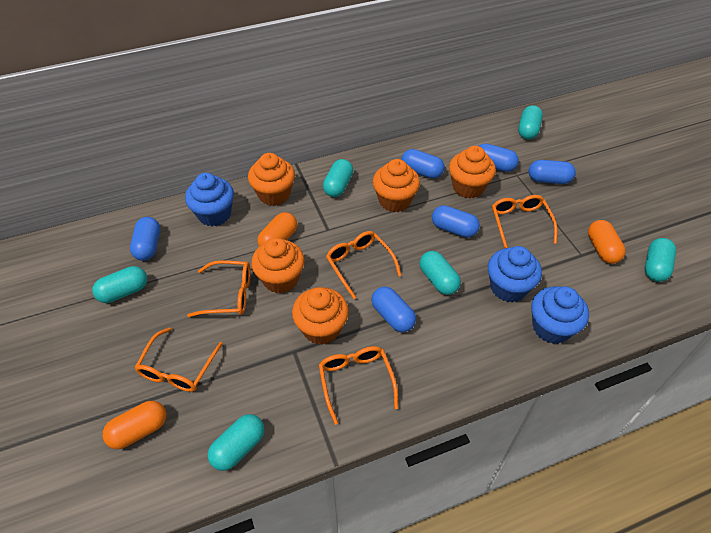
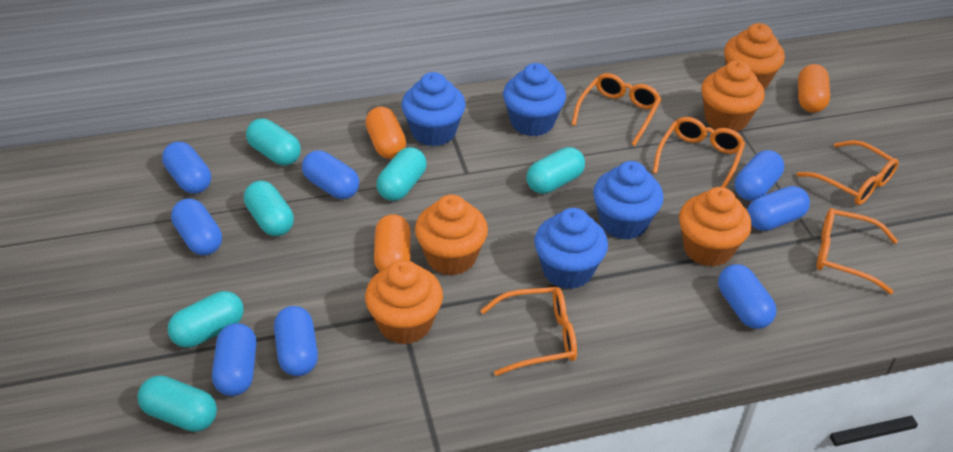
blue capsule: 6 -> 8
blue cupcake: 3 -> 4

